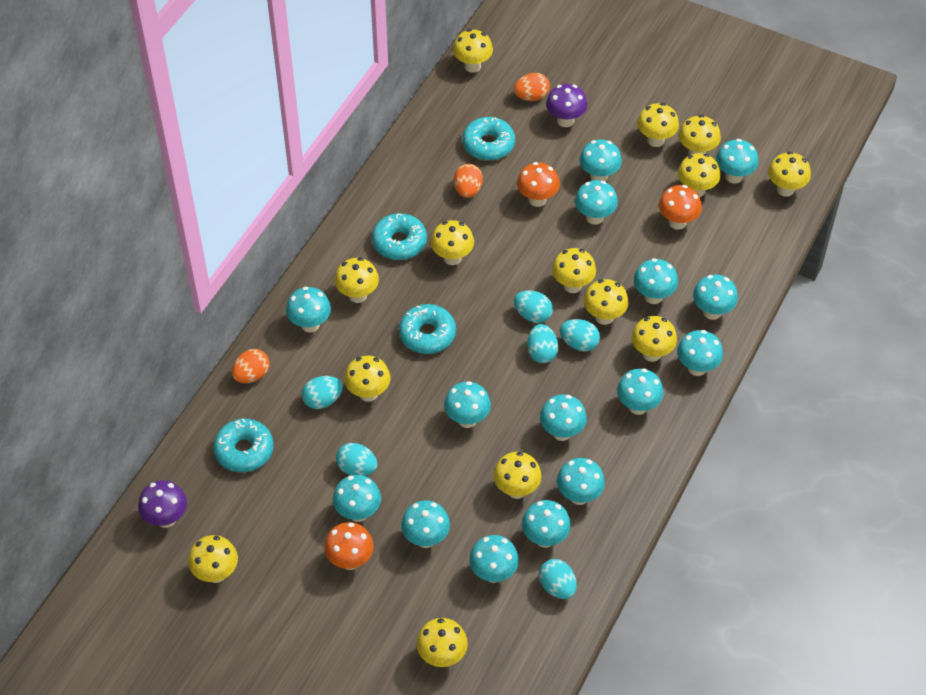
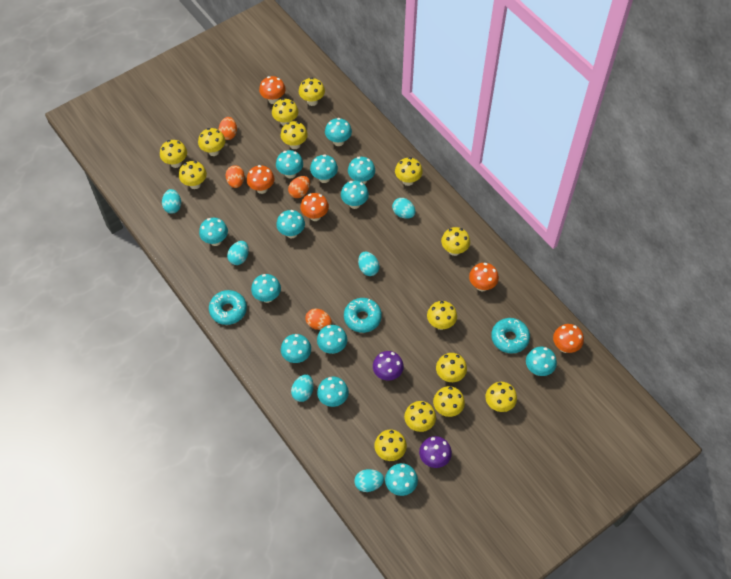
orange egg: 3 -> 4
orange mushroom: 3 -> 5
turquoise donut: 4 -> 3
turquoise mushroom: 15 -> 13

